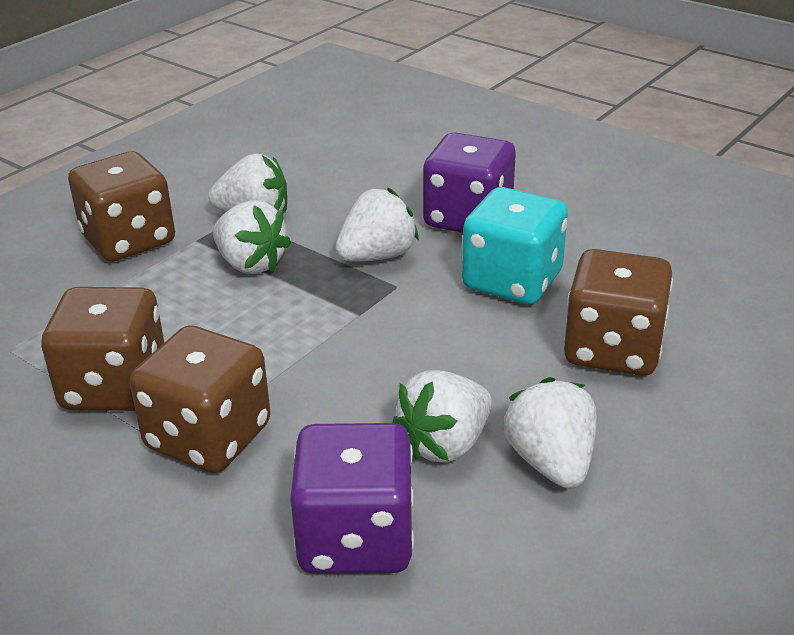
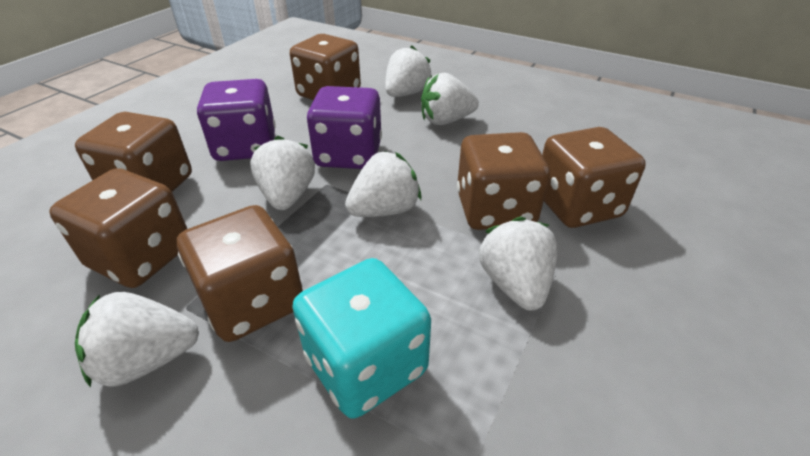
brown dice: 4 -> 6
white strawberry: 5 -> 6

